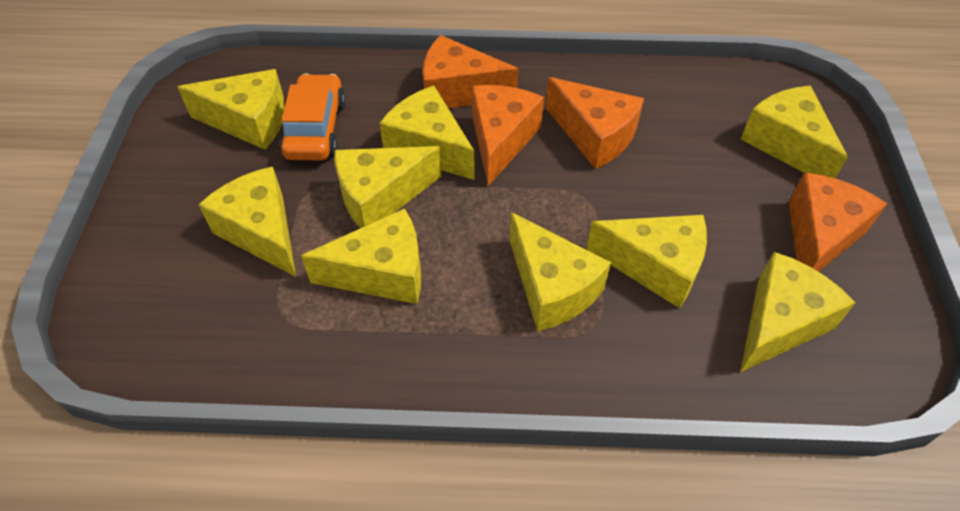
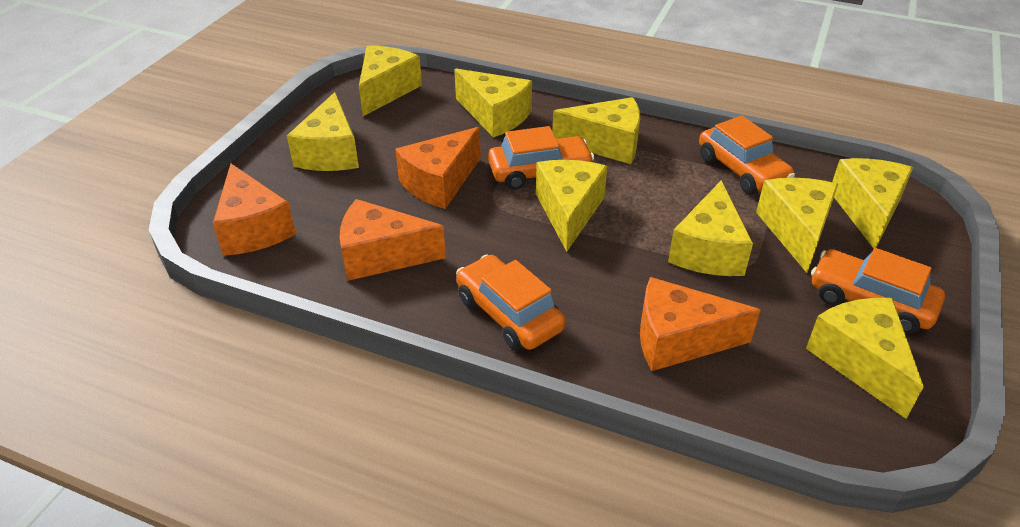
orange car: 1 -> 4

